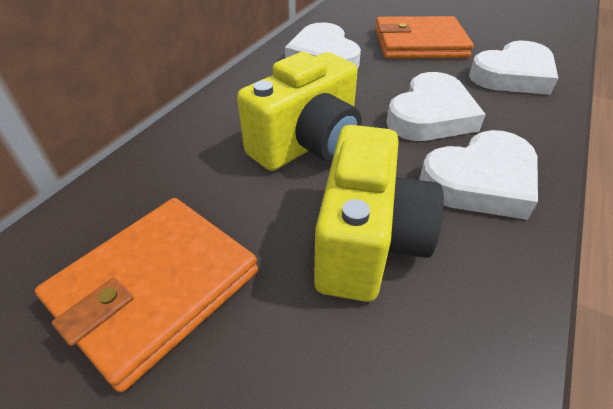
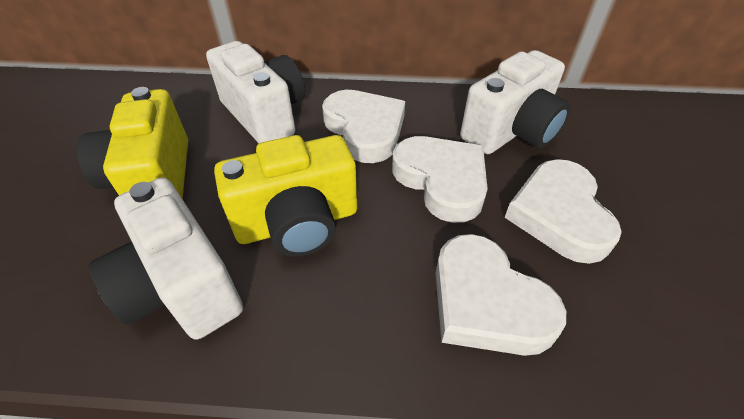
orange wallet: 2 -> 0
white camera: 0 -> 3

